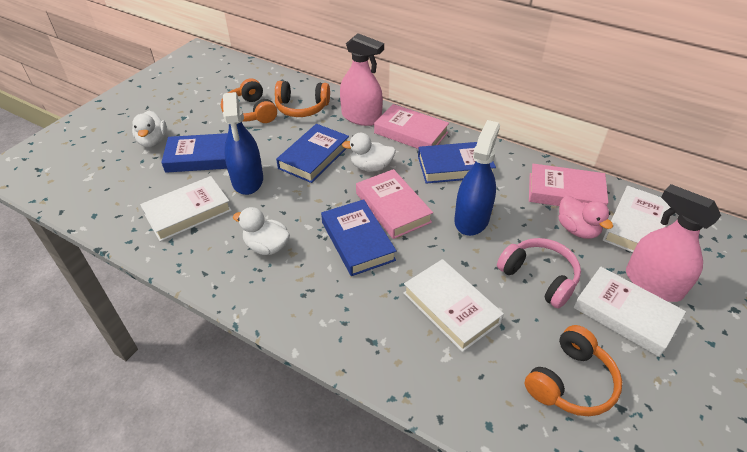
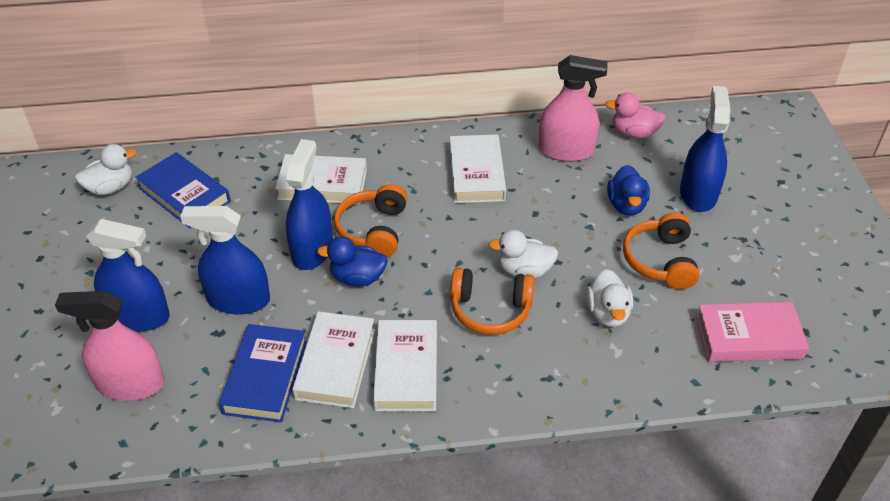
blue book: 4 -> 2
blue duck: 0 -> 2
blue spray bottle: 2 -> 4
pink book: 3 -> 1
pink headphones: 1 -> 0

